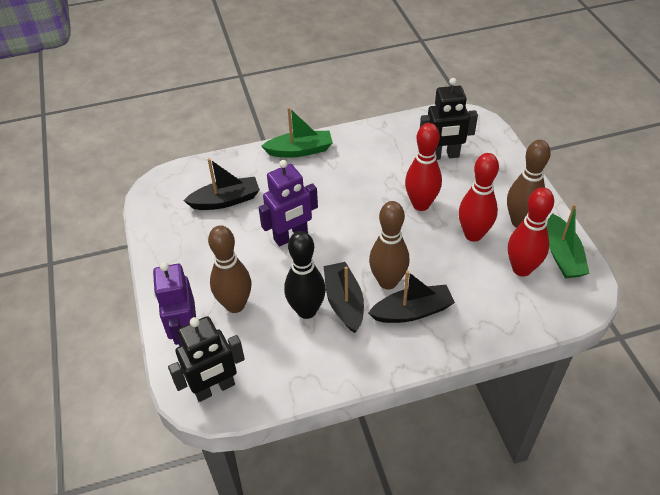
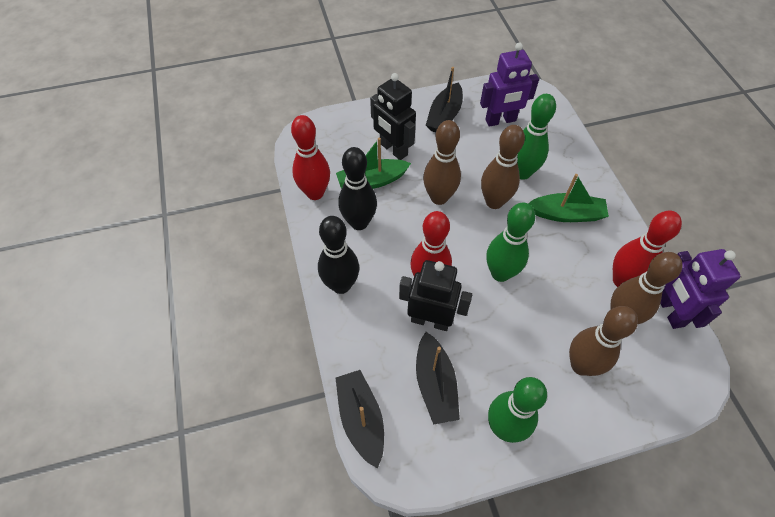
black bowling pin: 1 -> 2
brown bowling pin: 3 -> 4
green bowling pin: 0 -> 3

